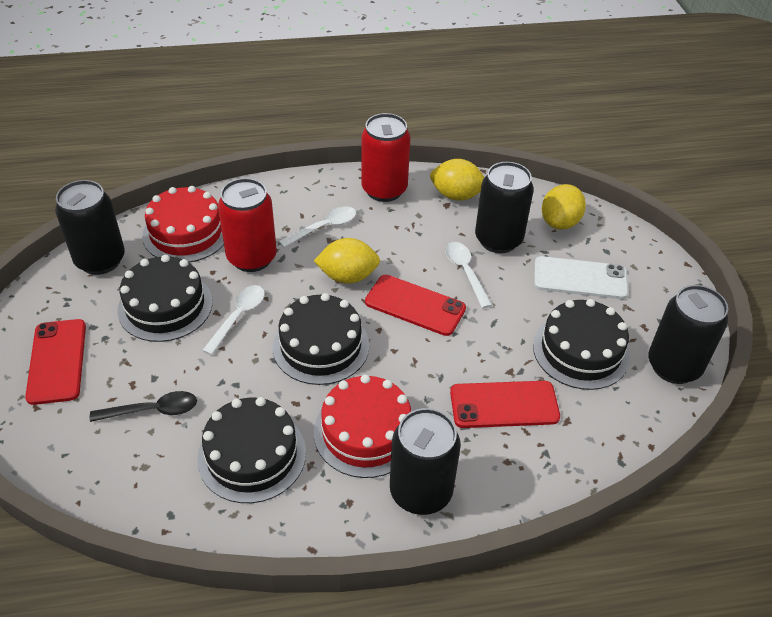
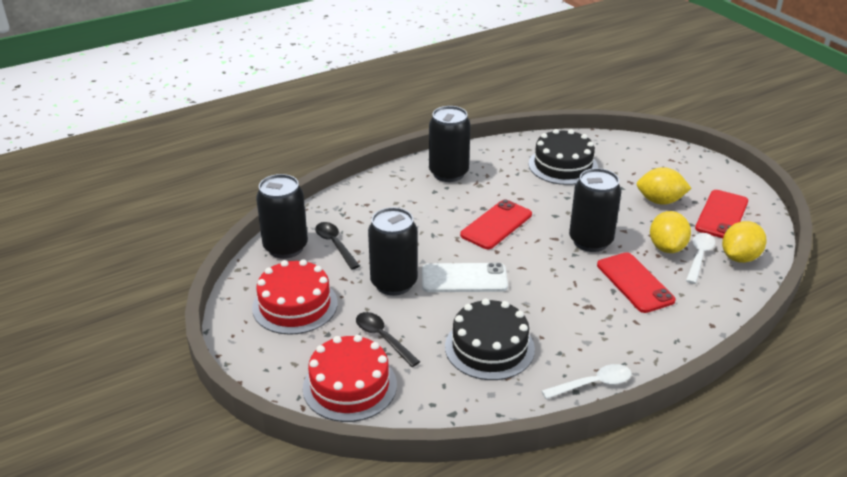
black cake: 4 -> 2
black spoon: 1 -> 2
red can: 2 -> 0
white spoon: 3 -> 2

